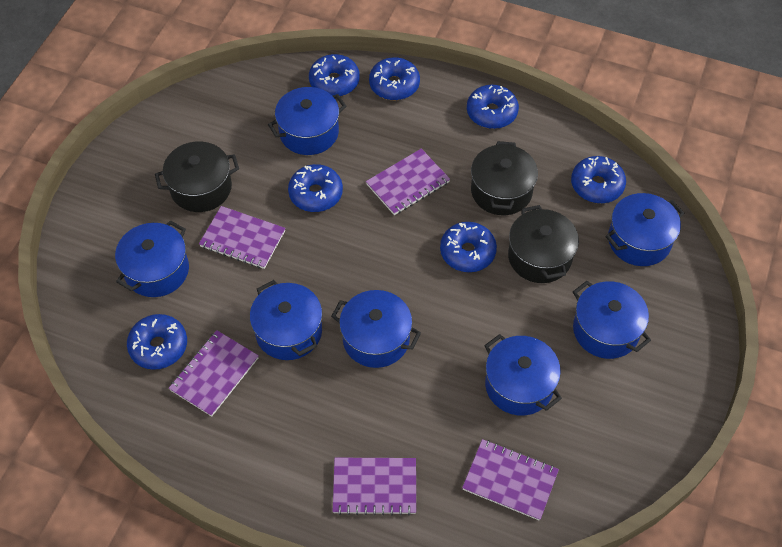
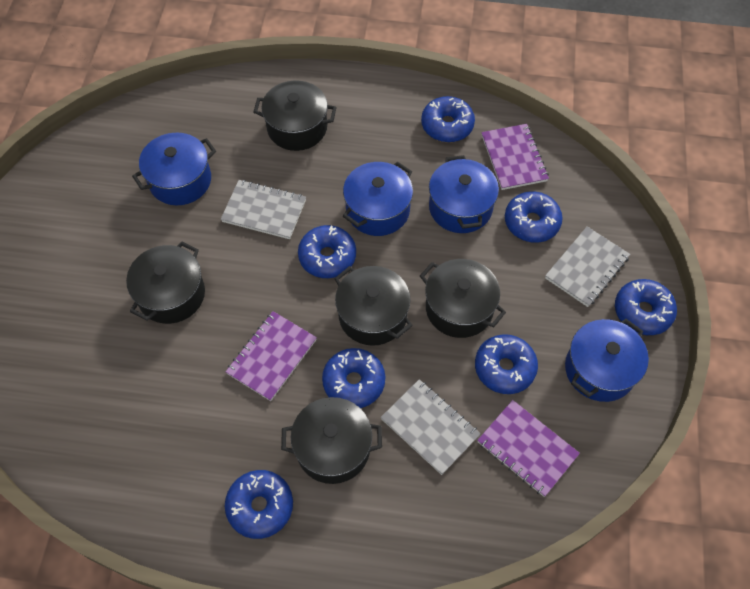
black pot: 3 -> 5
blue pot: 7 -> 4
grey notebook: 0 -> 3
purple notebook: 5 -> 3

